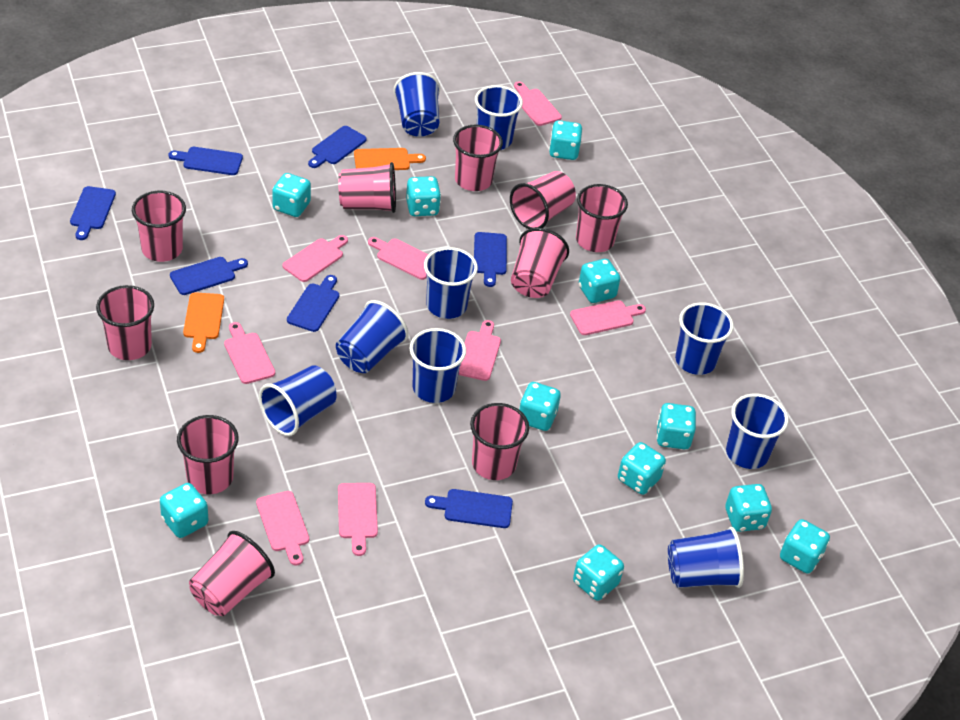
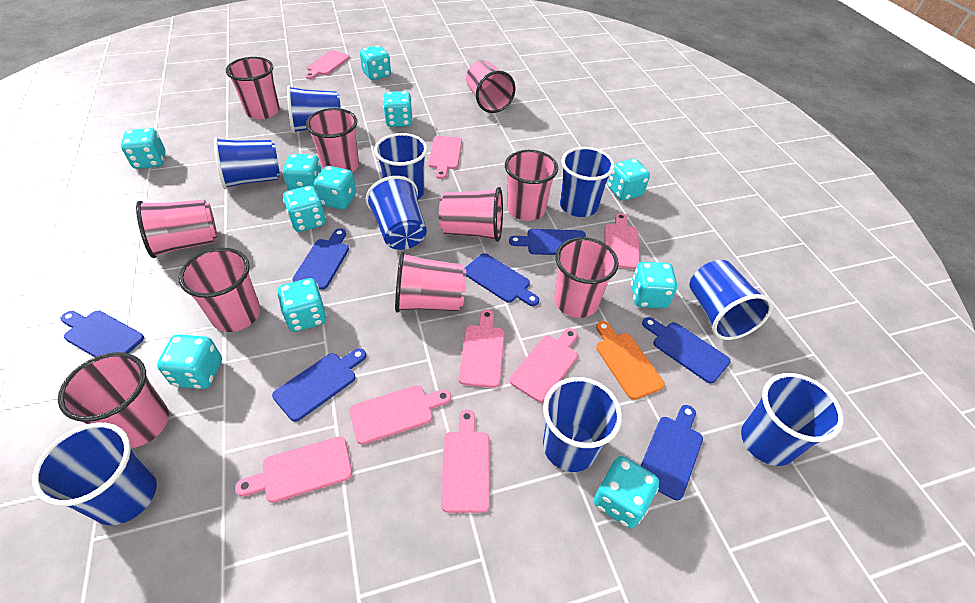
orange cutting board: 2 -> 1

